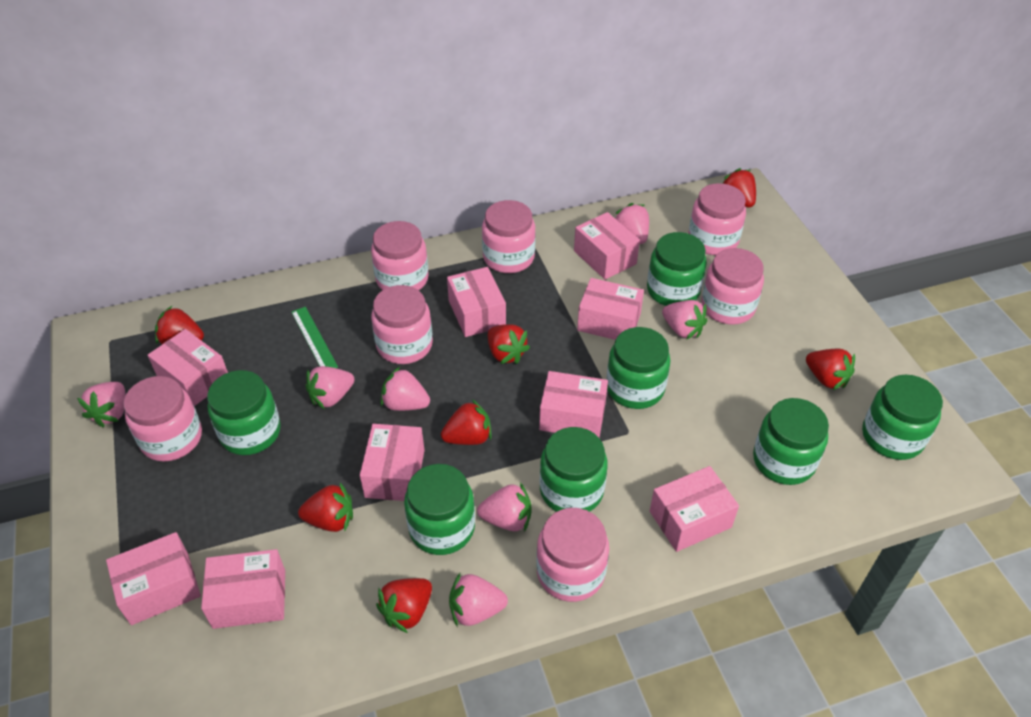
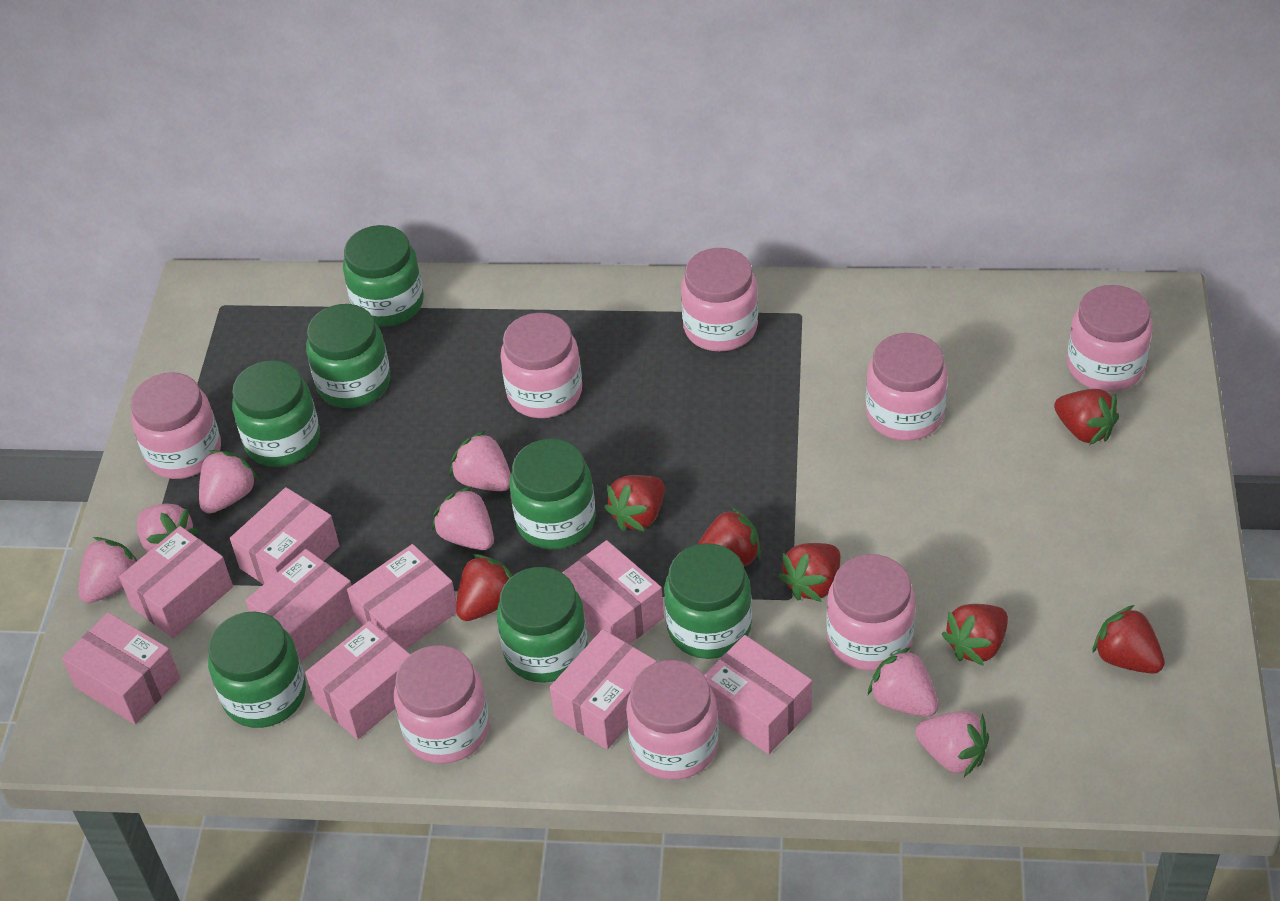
green ruler: 1 -> 0
pink jar: 7 -> 8

